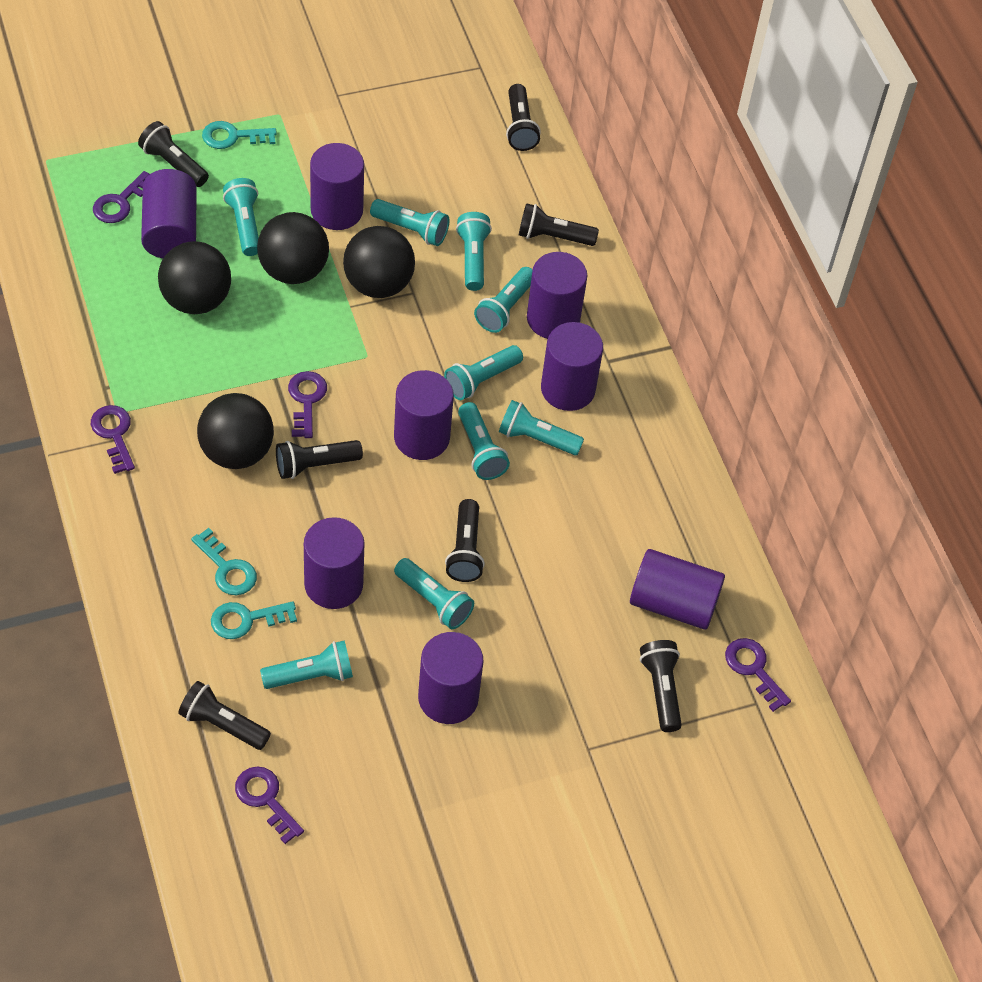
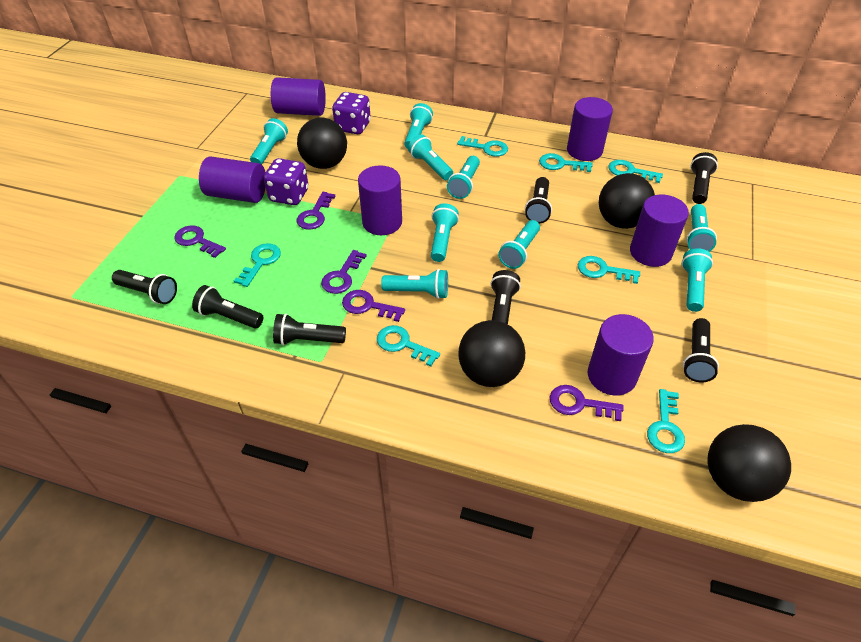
purple cylinder: 8 -> 6
purple dice: 0 -> 2
turquoise key: 3 -> 7

